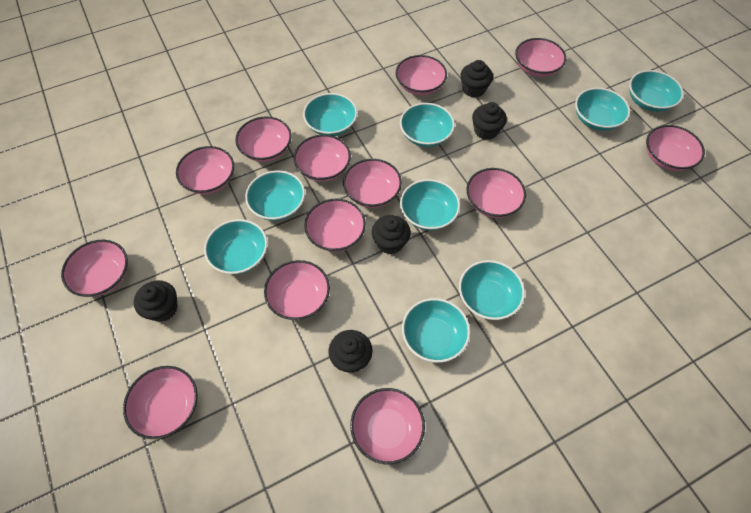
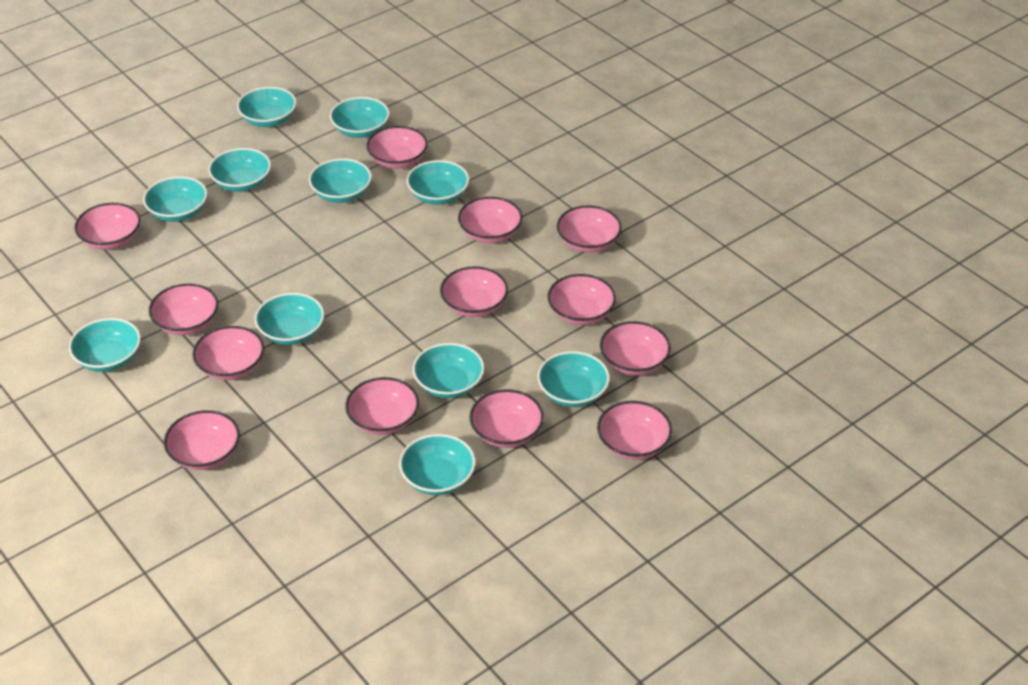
black cupcake: 5 -> 0
turquoise bowl: 9 -> 11

